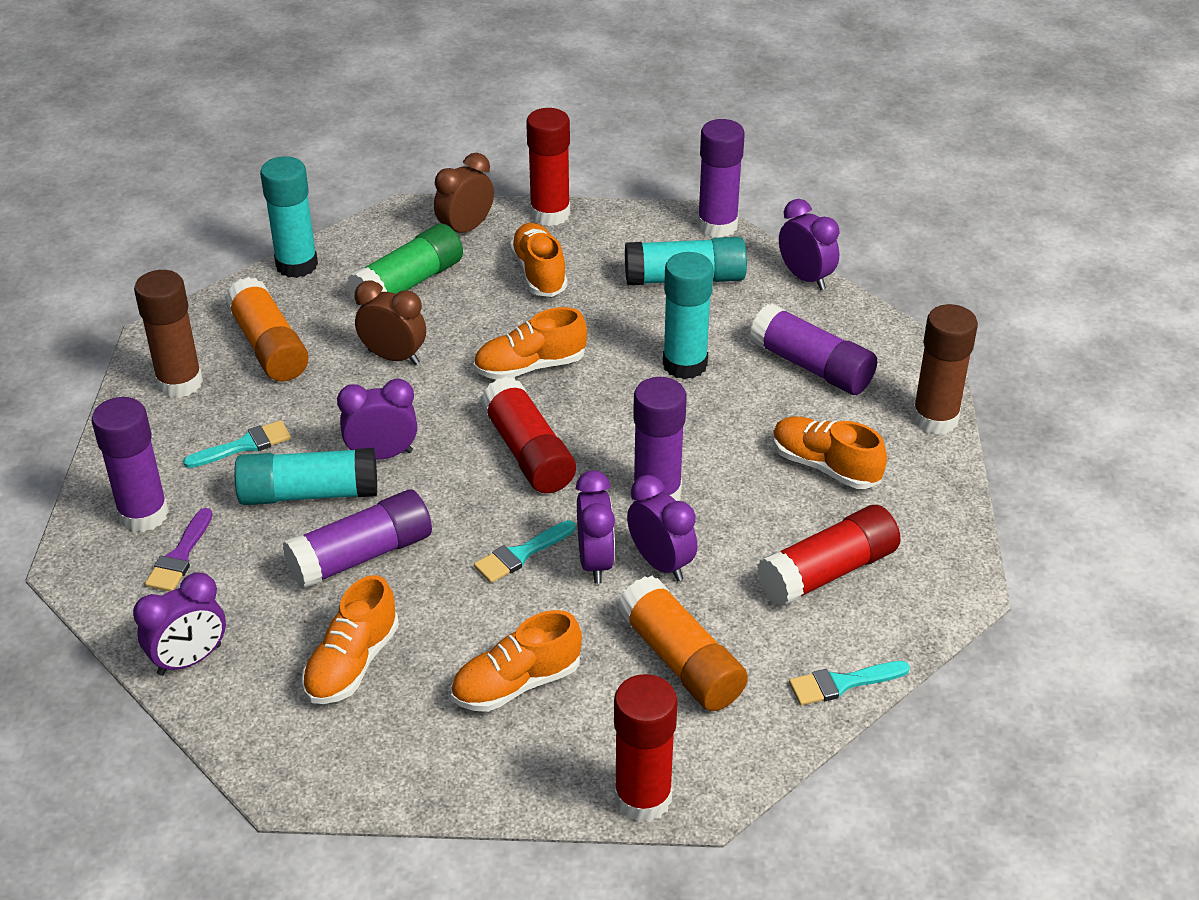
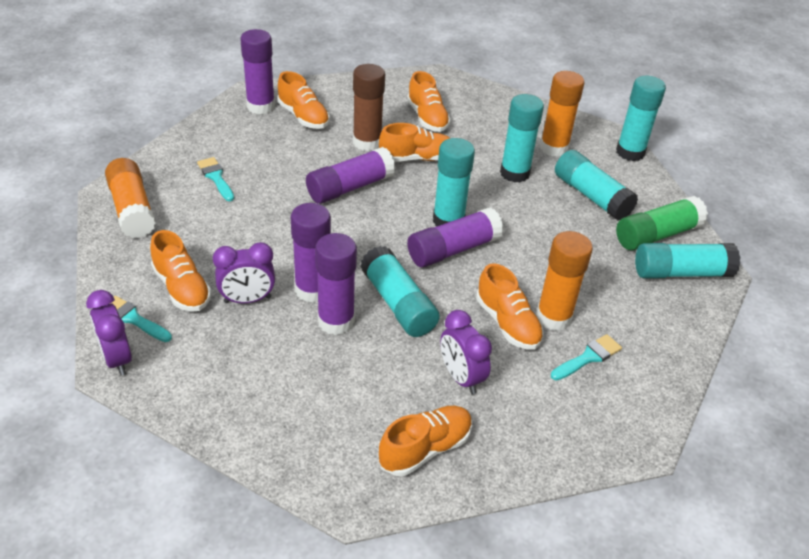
brown clock: 2 -> 0
brown glue stick: 2 -> 1
orange glue stick: 2 -> 3
orange shoe: 5 -> 6
purple brush: 1 -> 0
purple clock: 5 -> 3
red glue stick: 4 -> 0
turquoise glue stick: 4 -> 6

